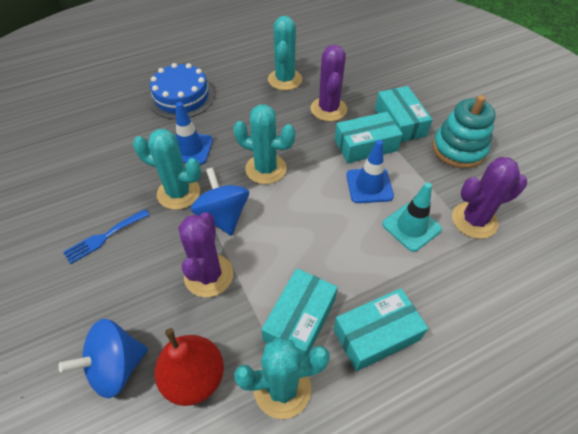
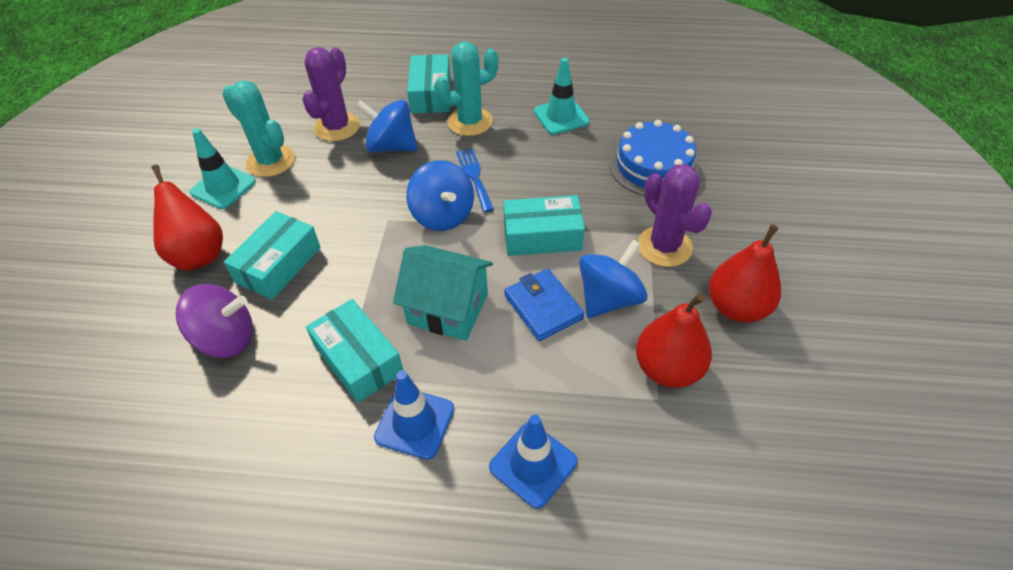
blue spinning top: 2 -> 3
blue wallet: 0 -> 1
purple cactus: 3 -> 2
purple spinning top: 0 -> 1
red pear: 1 -> 3
turquoise cactus: 4 -> 2
turquoise house: 0 -> 1
turquoise stacking toy: 1 -> 0
turquoise traffic cone: 1 -> 2

